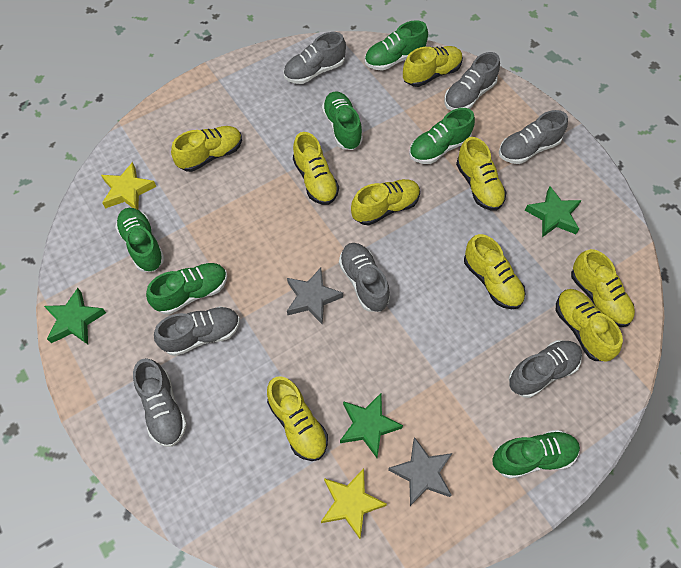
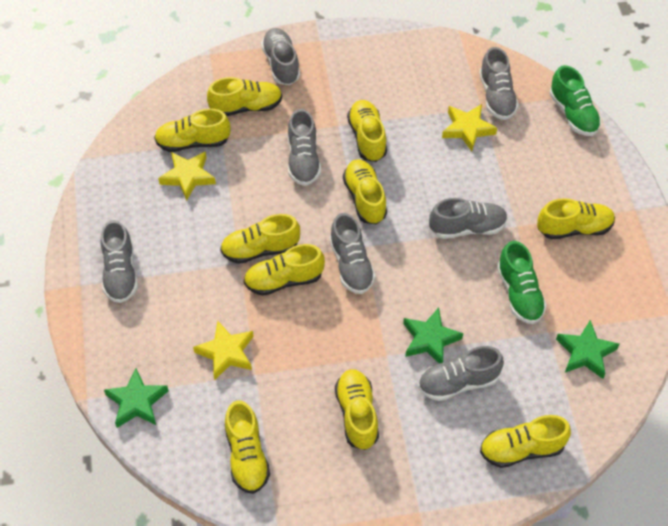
green shoe: 6 -> 2
grey star: 2 -> 0
yellow shoe: 9 -> 10
yellow star: 2 -> 3

